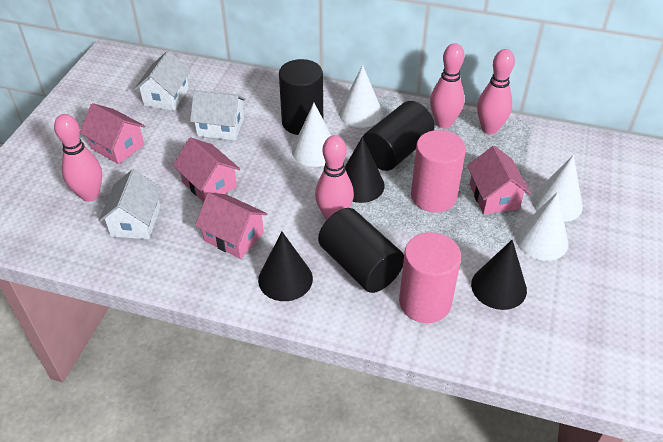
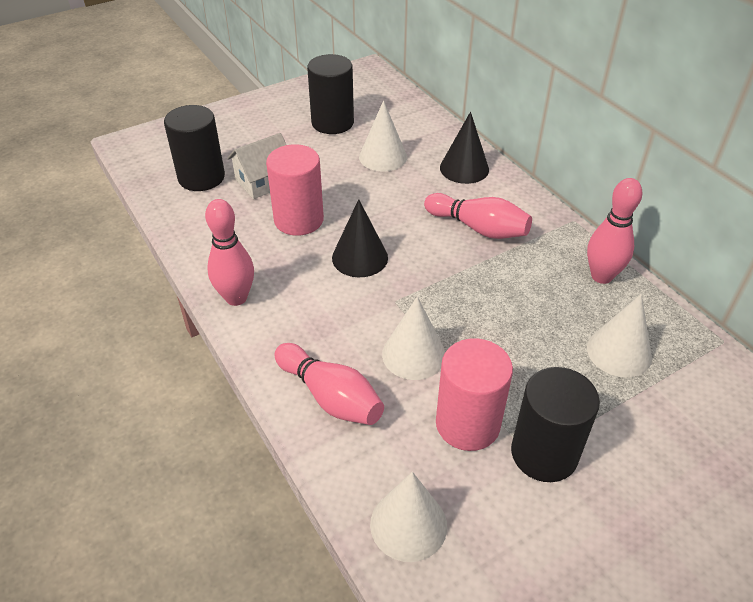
black cone: 3 -> 2
pink house: 4 -> 0
white house: 3 -> 1

